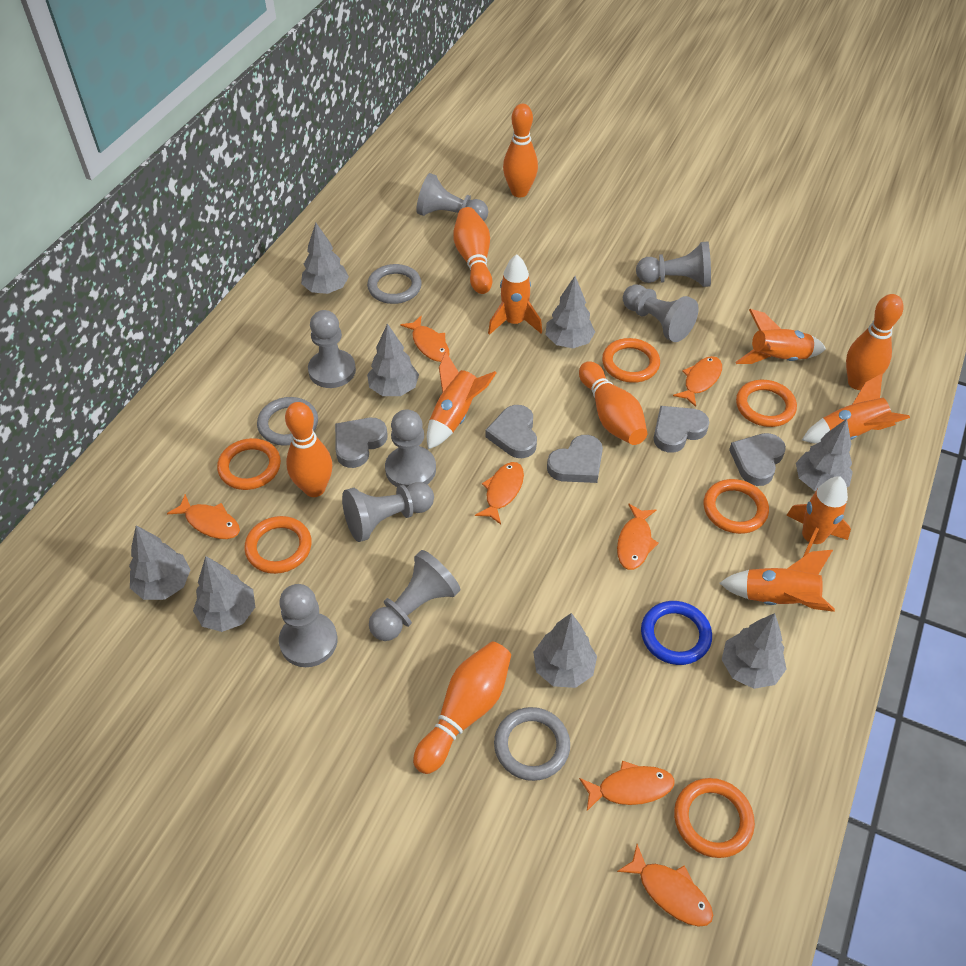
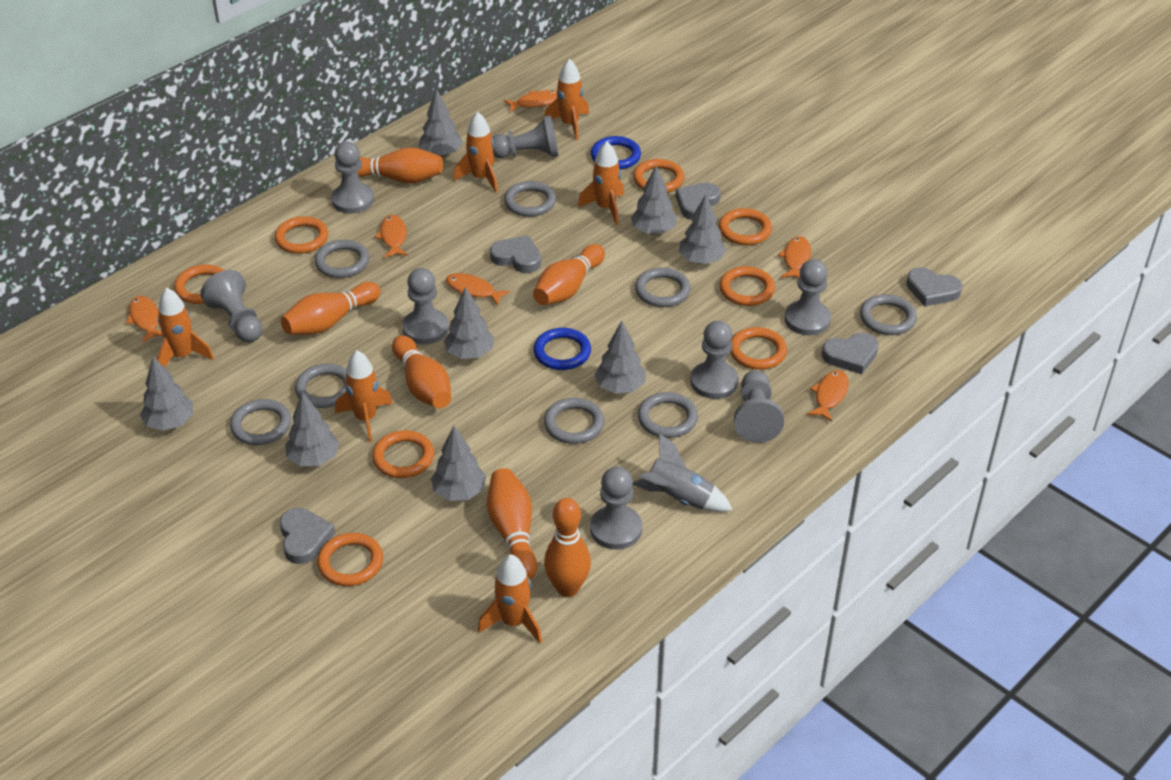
blue ring: 1 -> 2
grey ring: 3 -> 8
grey rocket: 0 -> 1
orange fish: 7 -> 6
orange ring: 6 -> 8

